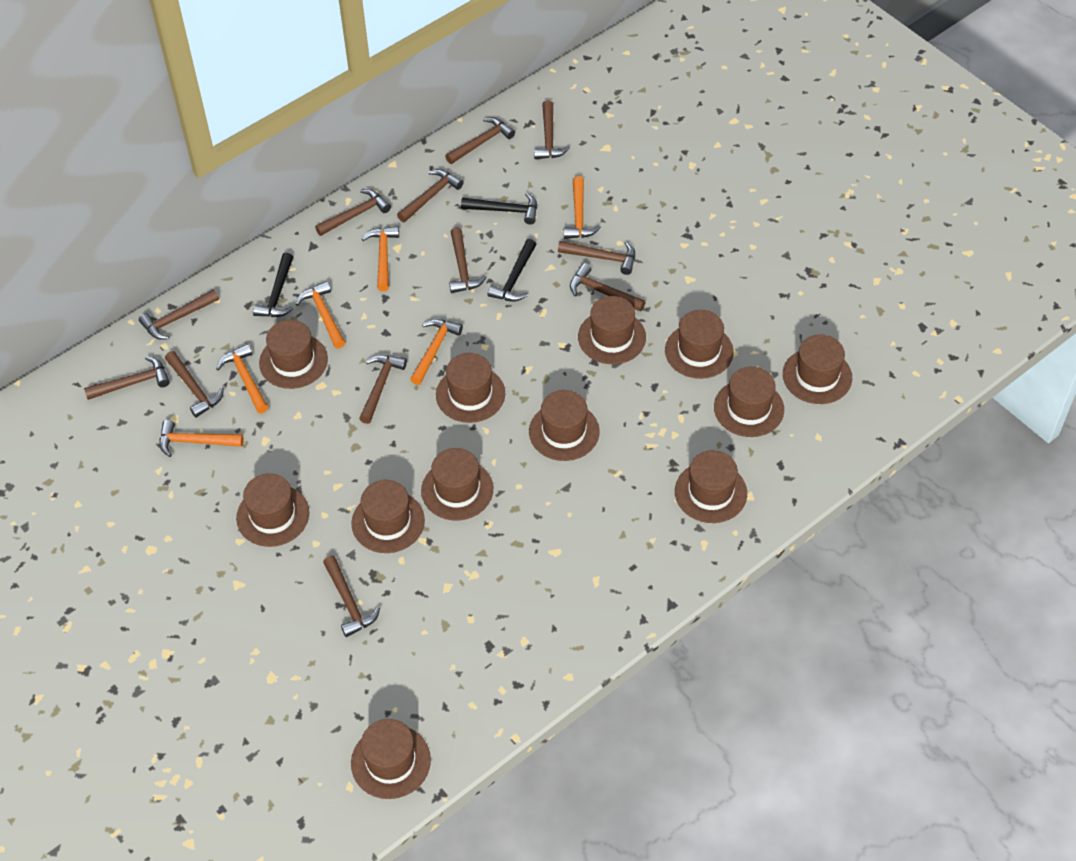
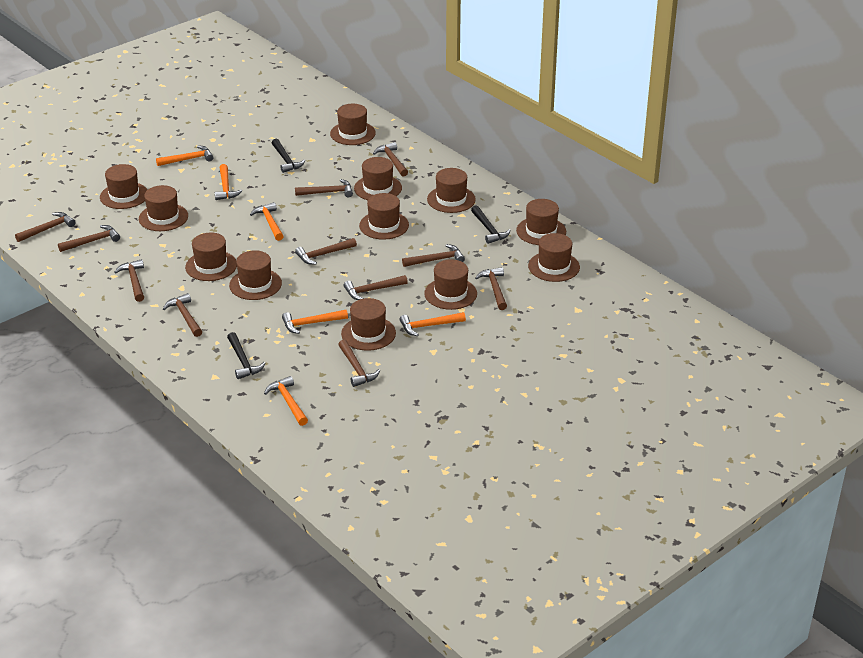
brown hammer: 12 -> 11

